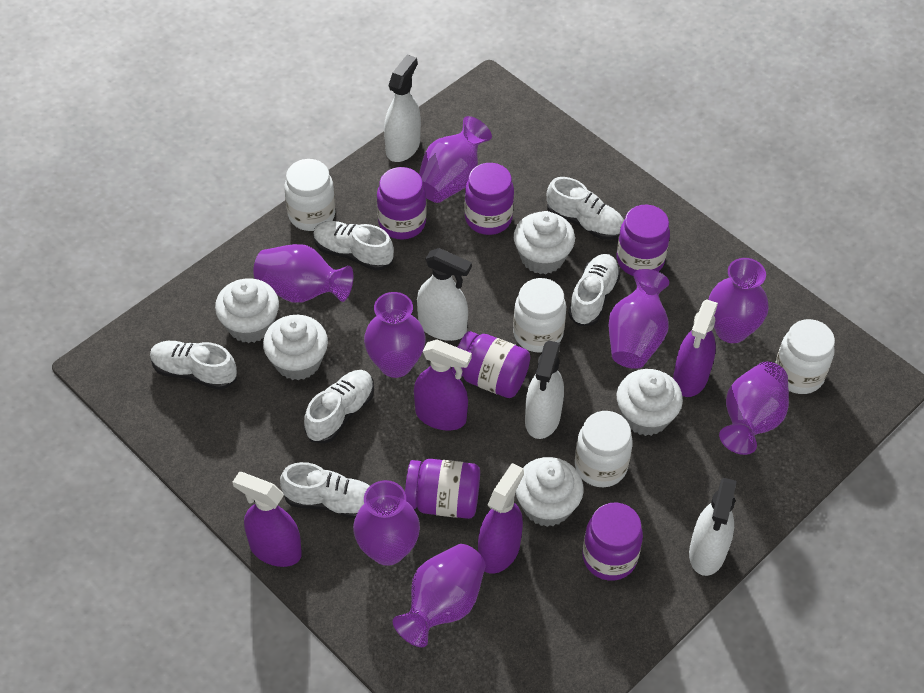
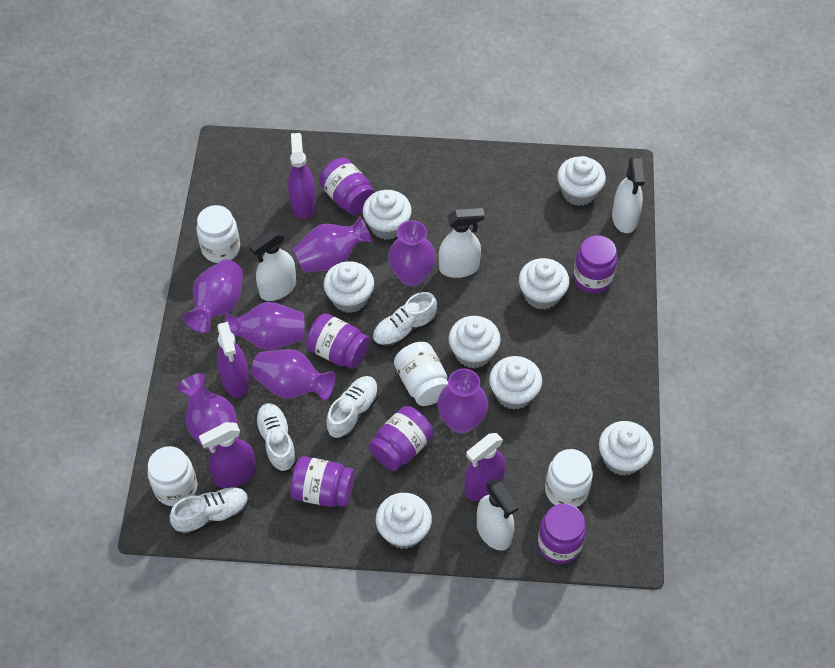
purple vase: 8 -> 7
white cupcake: 5 -> 8
white shoe: 6 -> 4

